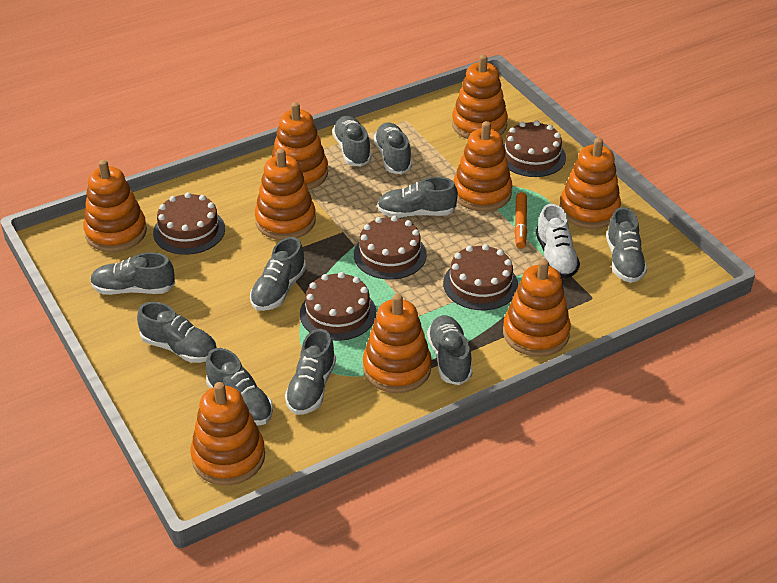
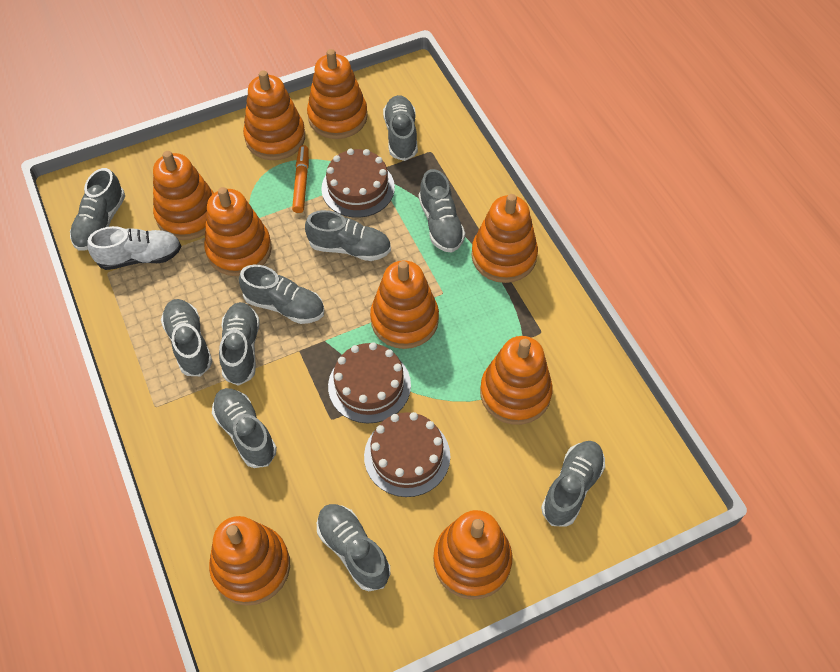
brown cake: 5 -> 3

